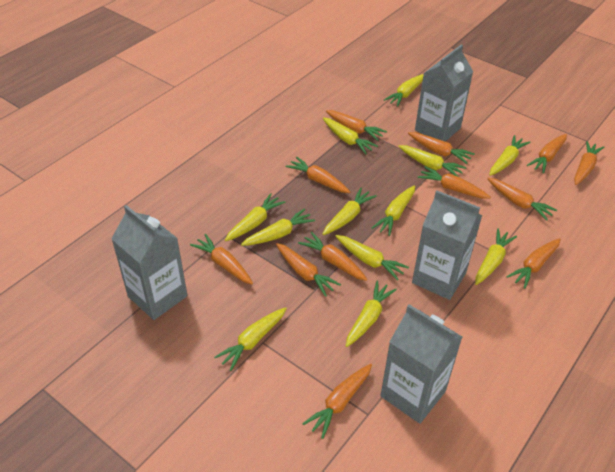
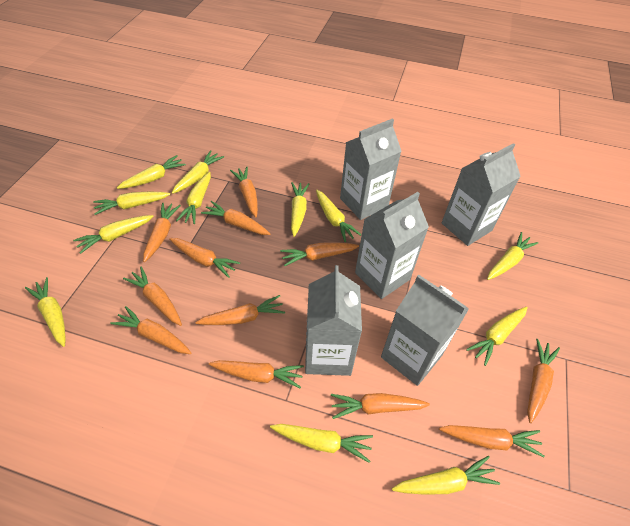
grey carton: 4 -> 5

